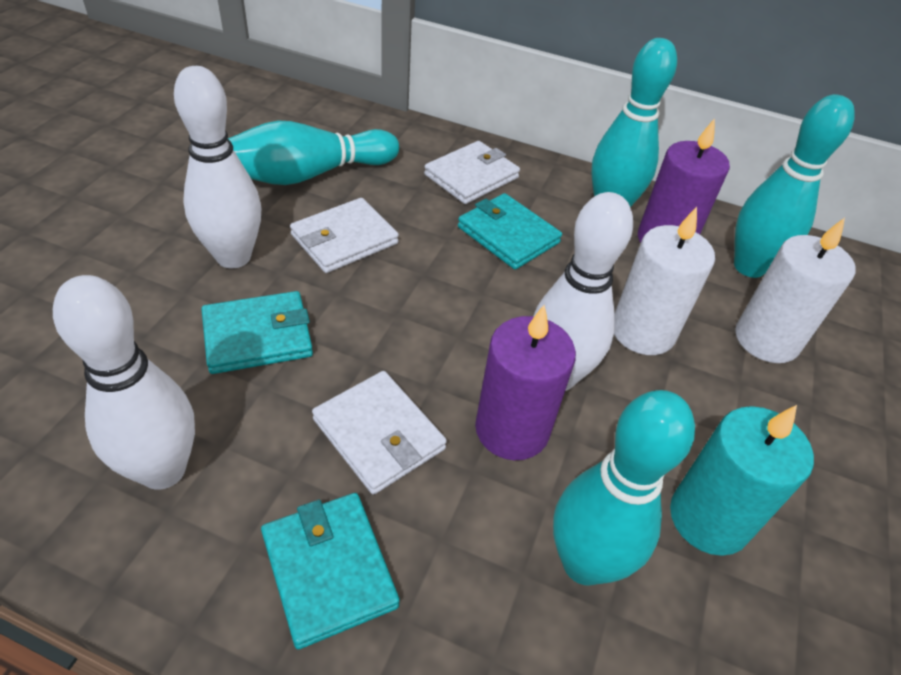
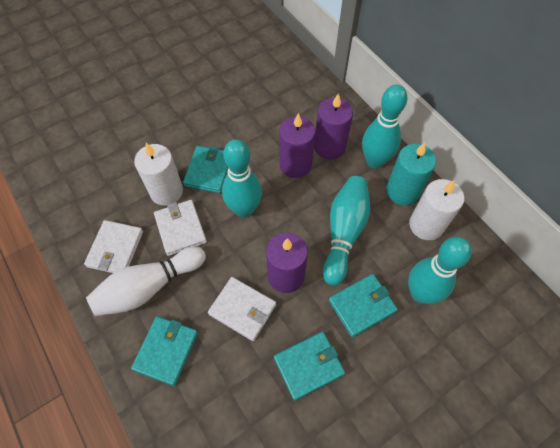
purple candle: 2 -> 3
turquoise wallet: 3 -> 4
white bowling pin: 3 -> 1

